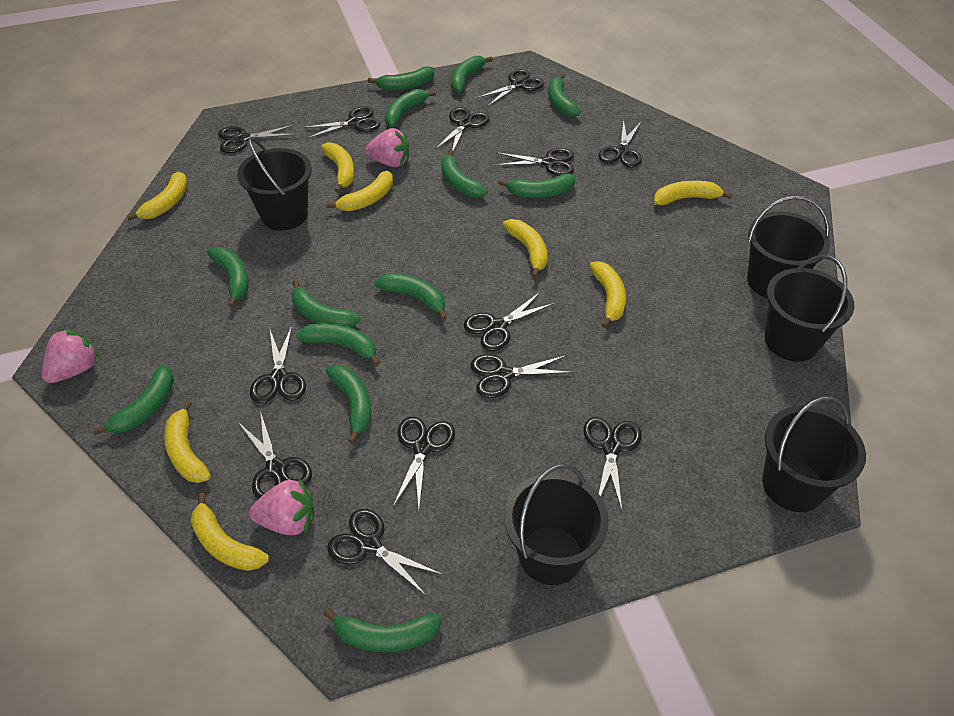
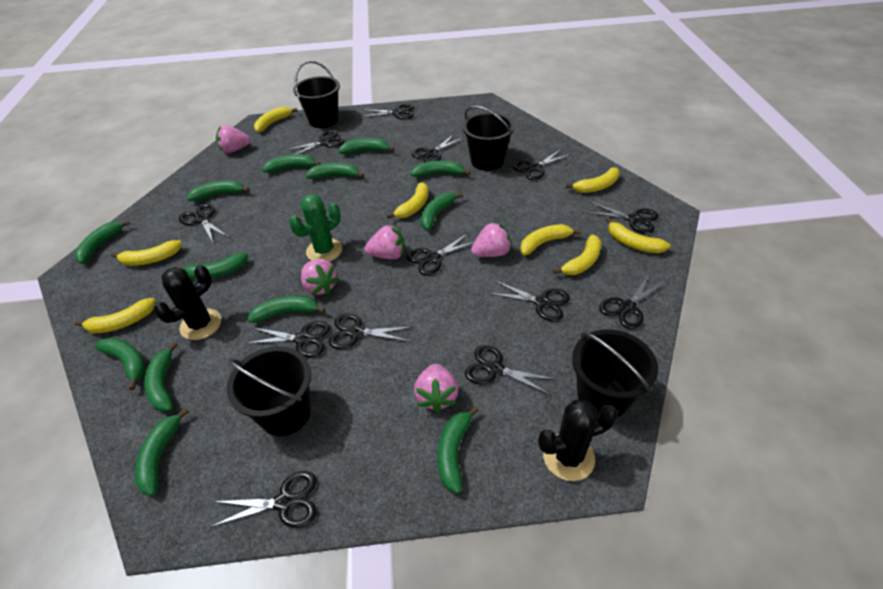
black bucket: 5 -> 4
black cactus: 0 -> 2
green cactus: 0 -> 1
pink strawberry: 3 -> 5

